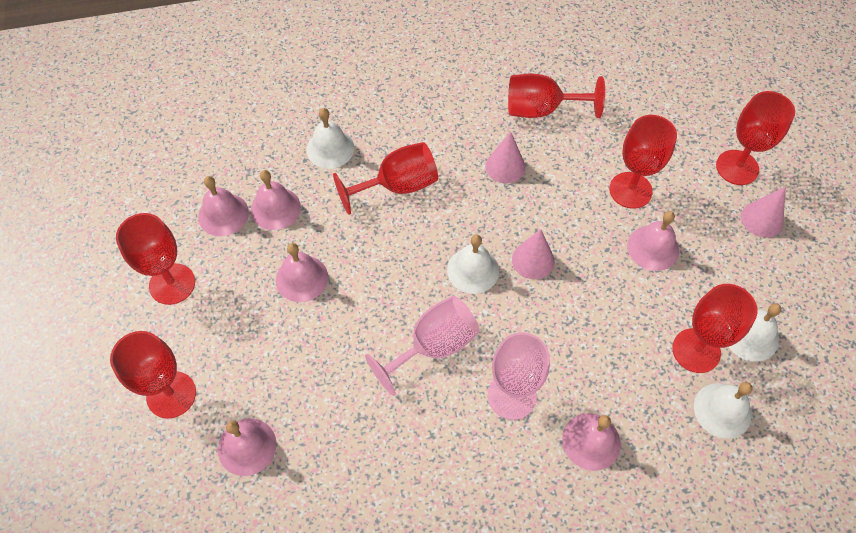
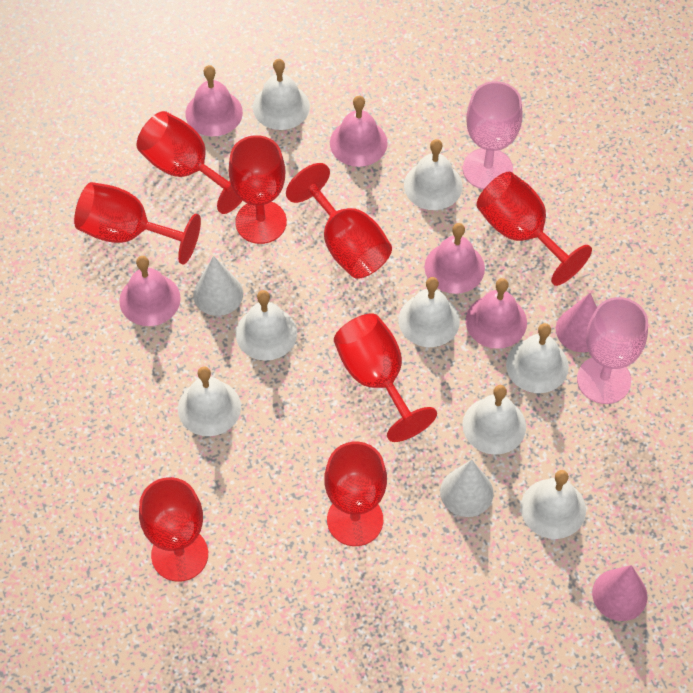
pink bell: 6 -> 5
pink cone: 3 -> 2
red goblet: 7 -> 8
white bell: 4 -> 8
white cone: 0 -> 2

